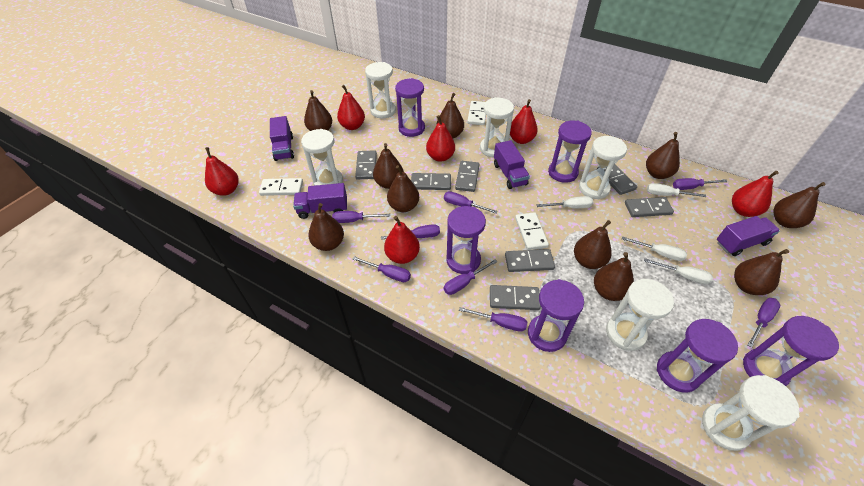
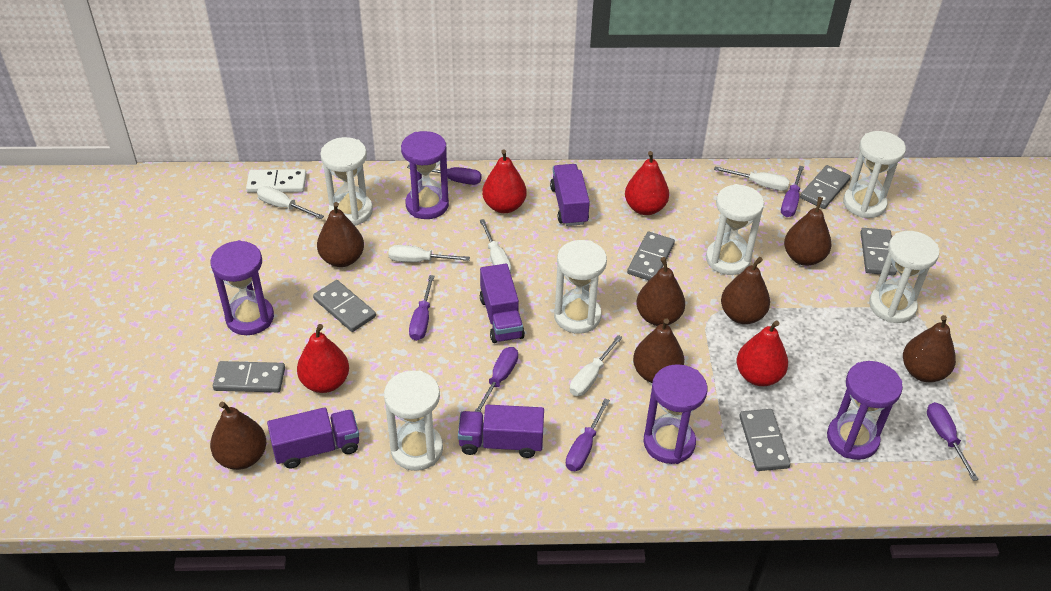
brown pear: 10 -> 7
grey domino: 7 -> 6
purple hourglass: 6 -> 4
purple screwdriver: 8 -> 6
red pear: 6 -> 4
white domino: 3 -> 1
white screwdriver: 4 -> 5

